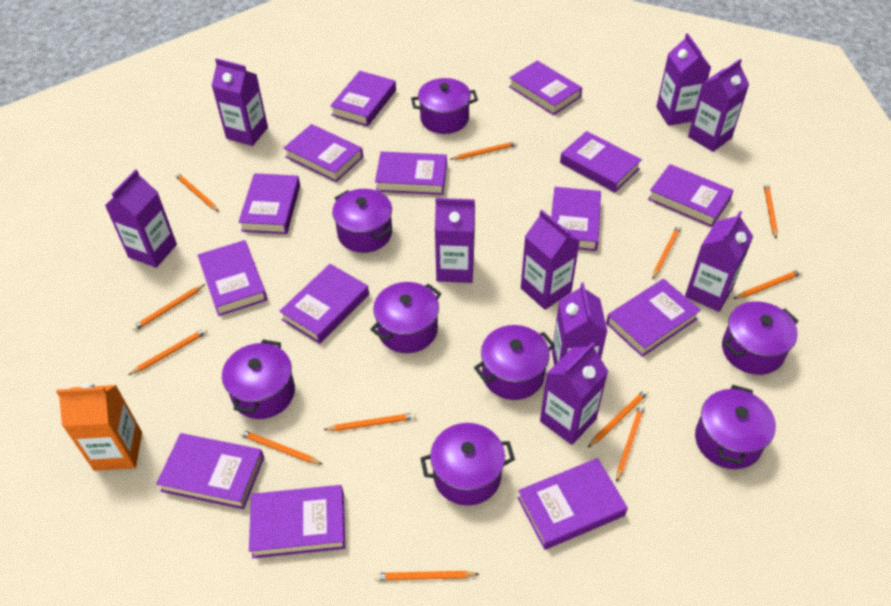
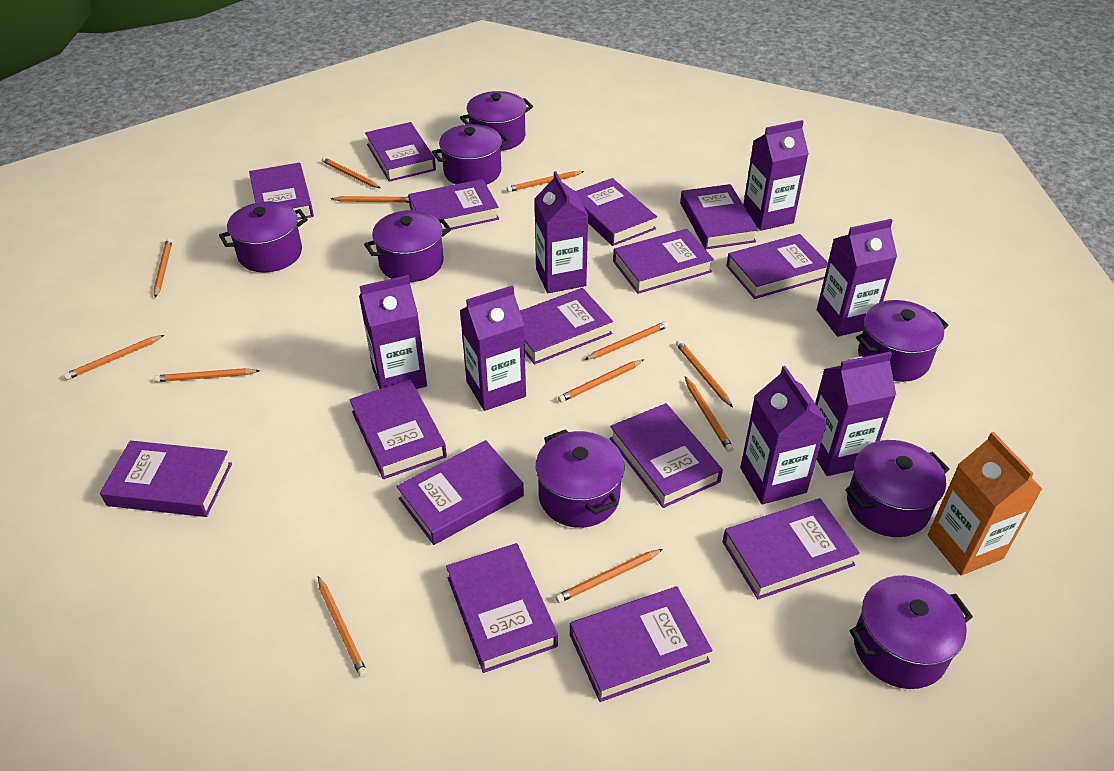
purple book: 14 -> 15
purple carton: 9 -> 7

